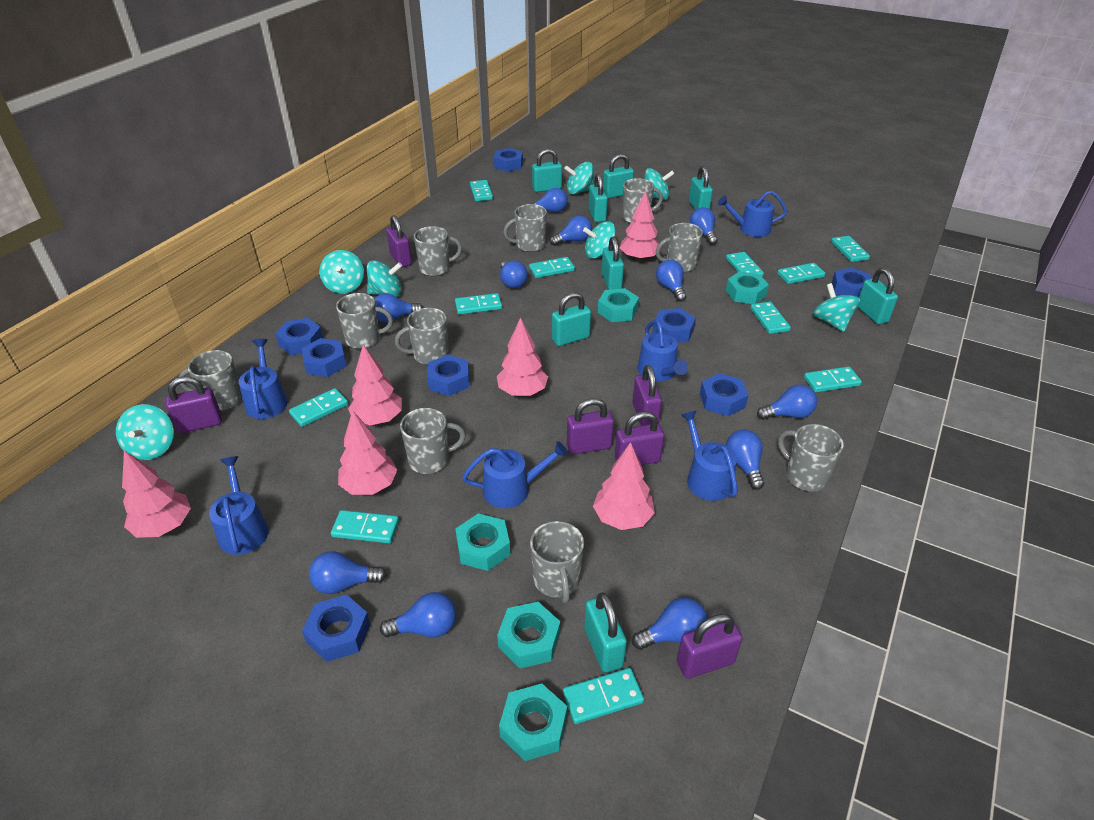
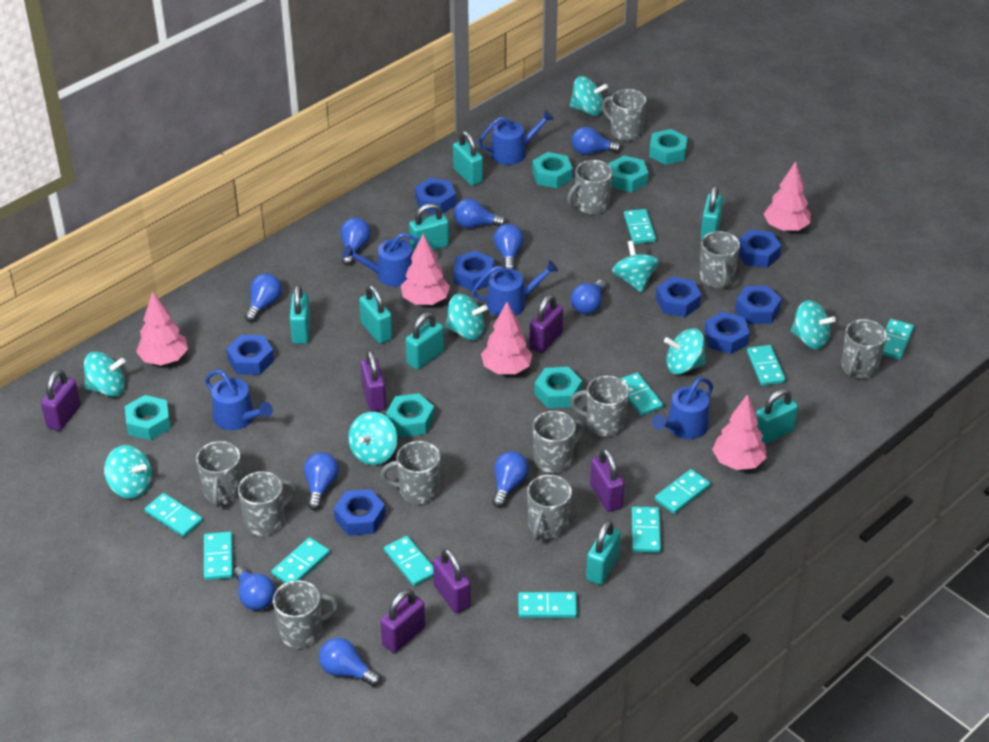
blue light bulb: 11 -> 10
blue watering can: 6 -> 5
grey mug: 10 -> 11
pink tree: 6 -> 5
turquoise nut: 5 -> 6
turquoise spinning top: 7 -> 8

